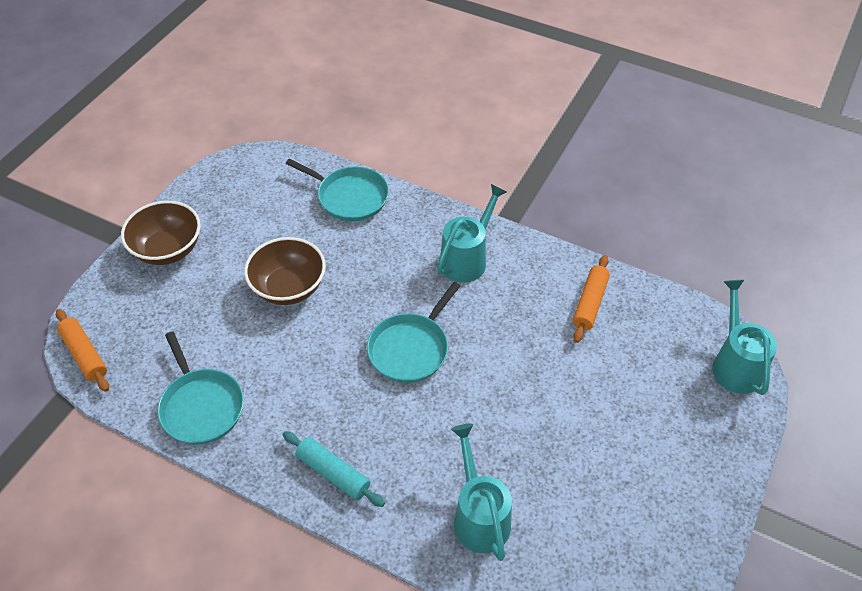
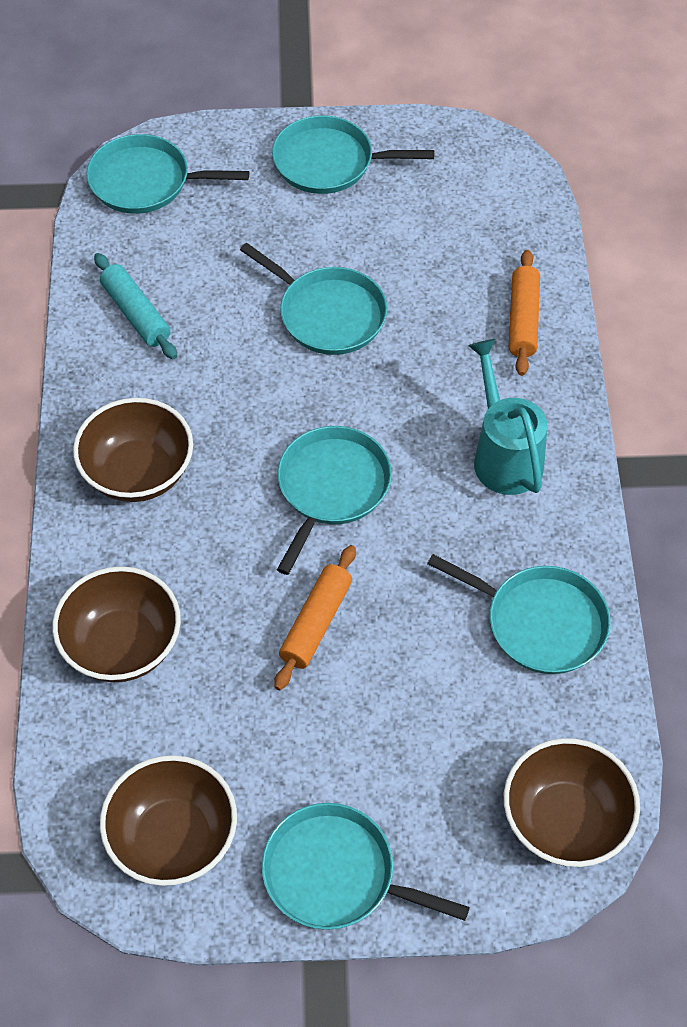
brown bowl: 2 -> 4
turquoise pan: 3 -> 6
turquoise watering can: 3 -> 1

